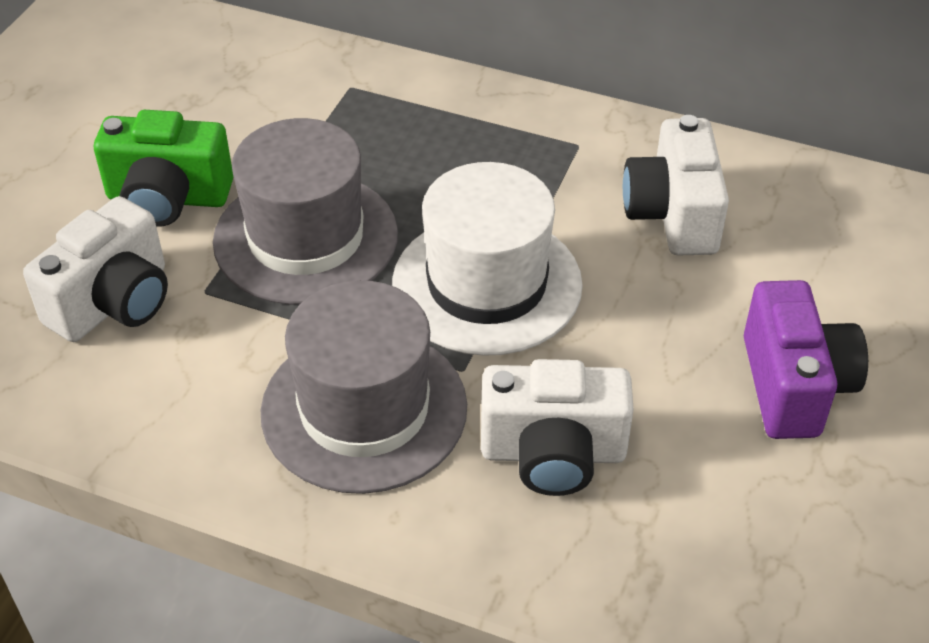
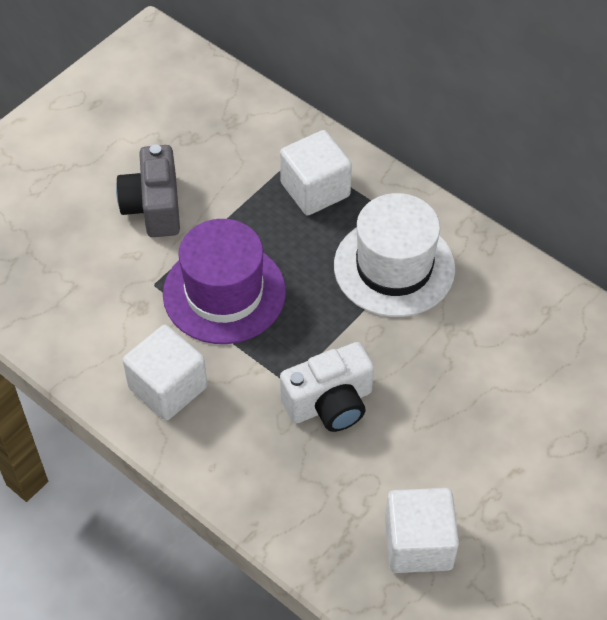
green camera: 1 -> 0
grey camera: 0 -> 1
grey hat: 2 -> 0
purple camera: 1 -> 0
purple hat: 0 -> 1
white camera: 3 -> 1
white cube: 0 -> 3

